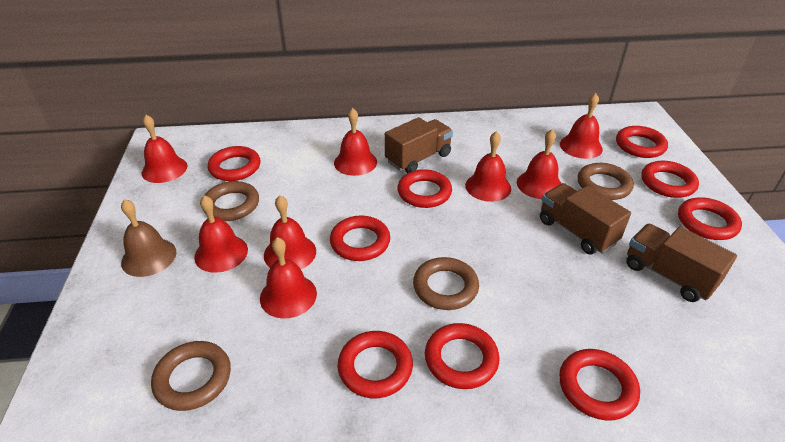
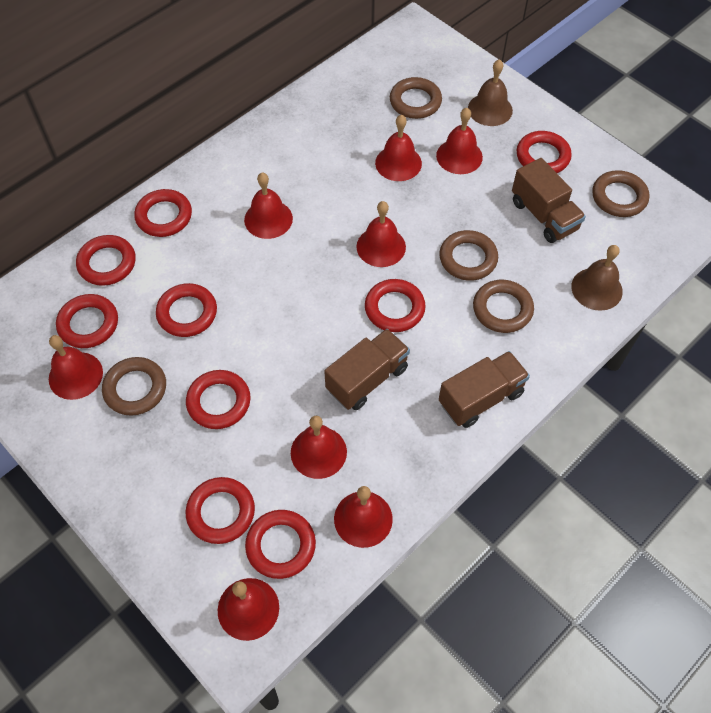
brown bell: 1 -> 2
brown ring: 4 -> 5

